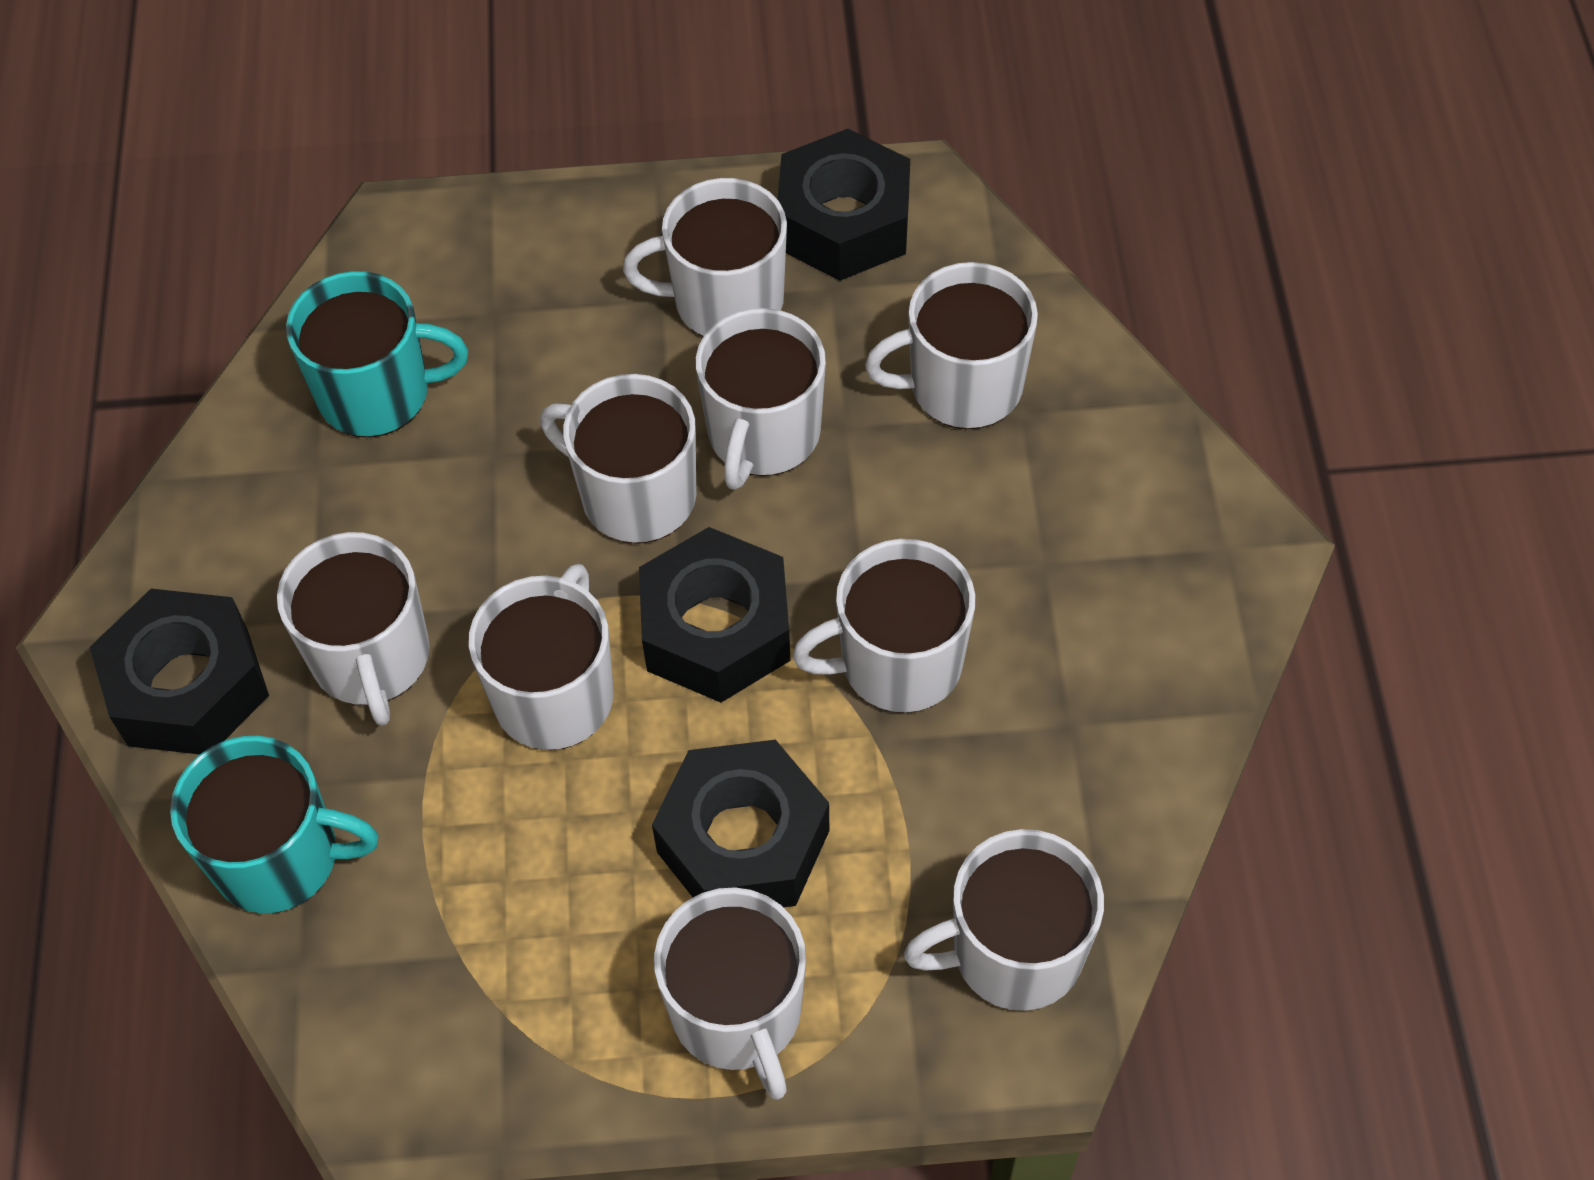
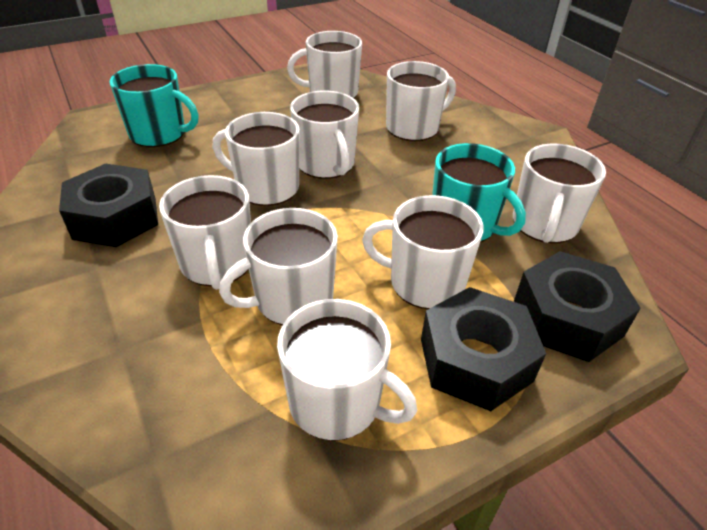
black nut: 4 -> 3

